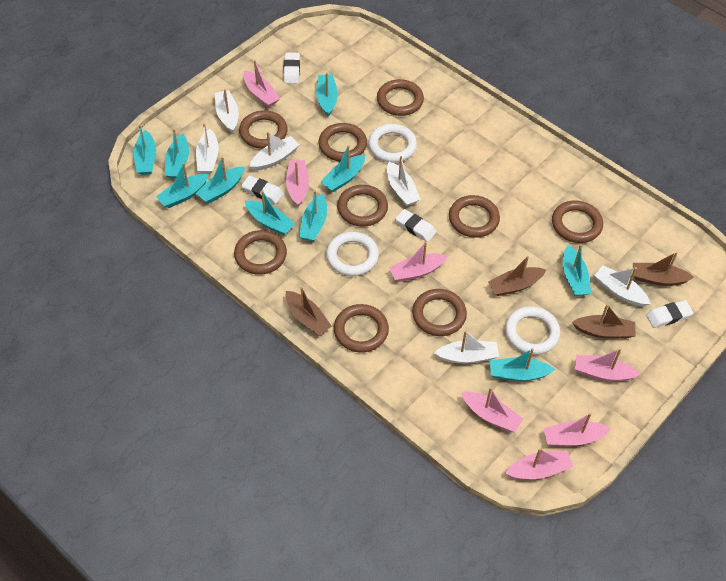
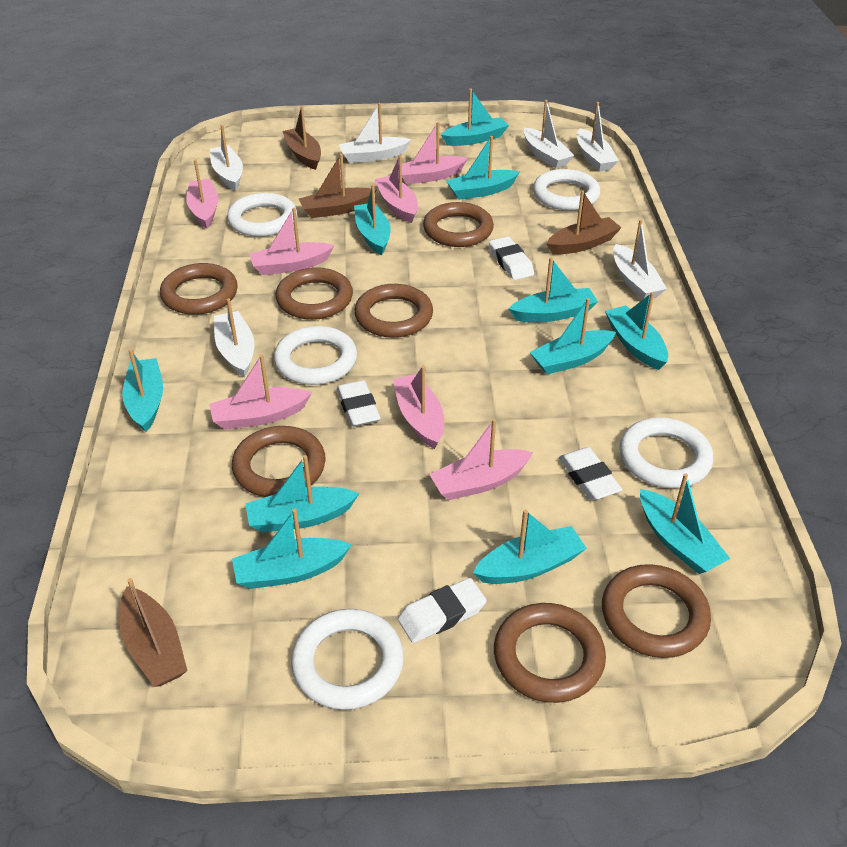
brown ring: 9 -> 7
turquoise boat: 10 -> 11
white ring: 3 -> 5

